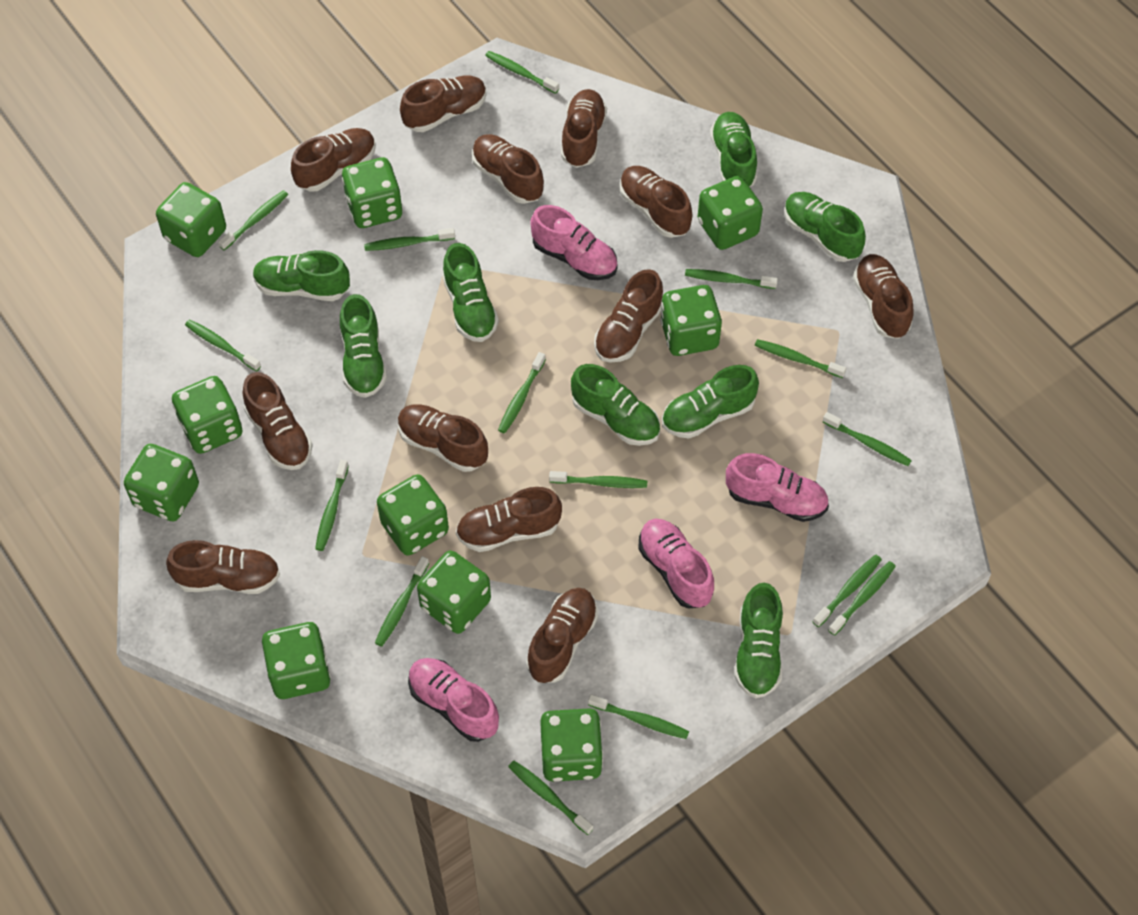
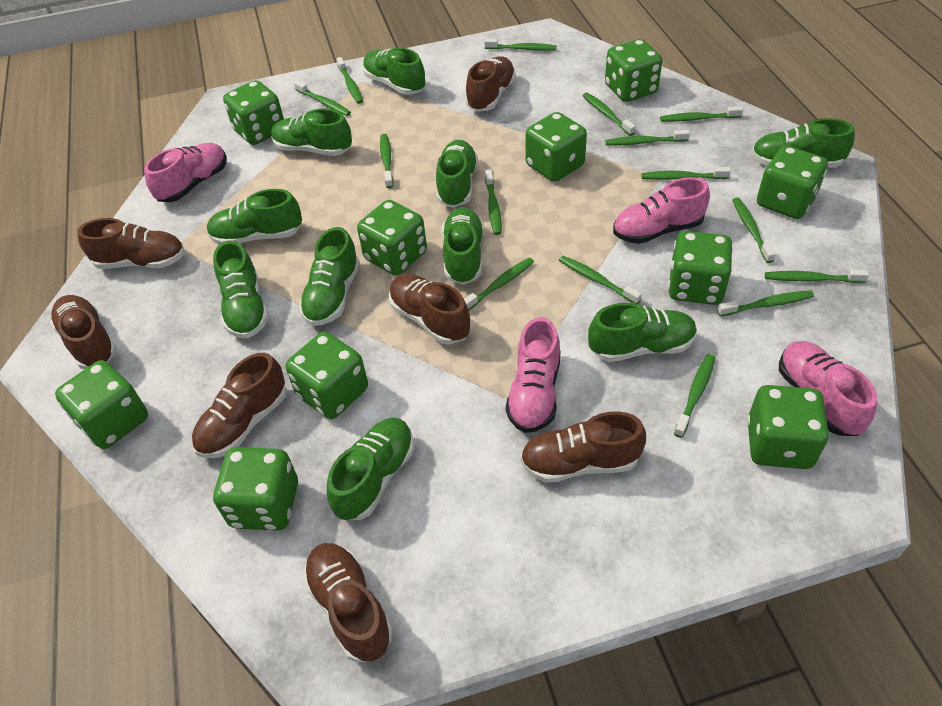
brown shoe: 12 -> 7
green shoe: 8 -> 10

